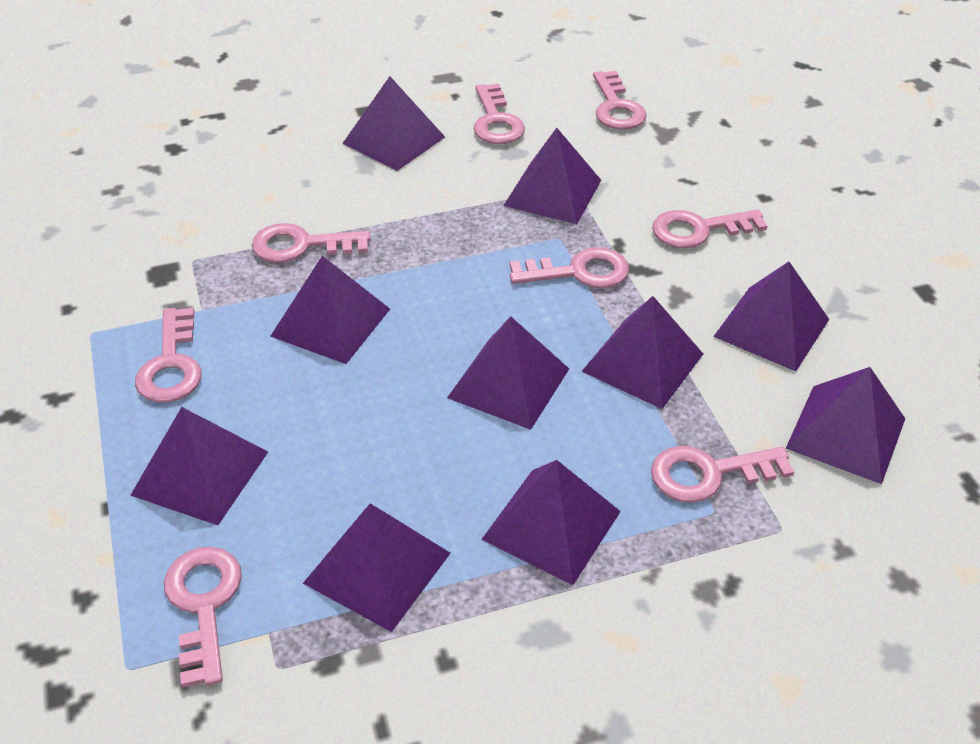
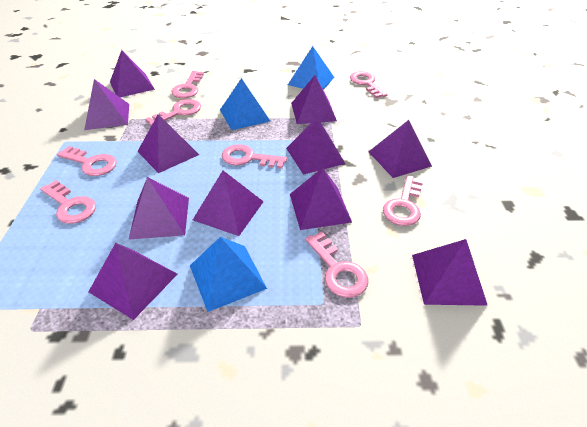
blue pyramid: 0 -> 3
purple pyramid: 10 -> 11

